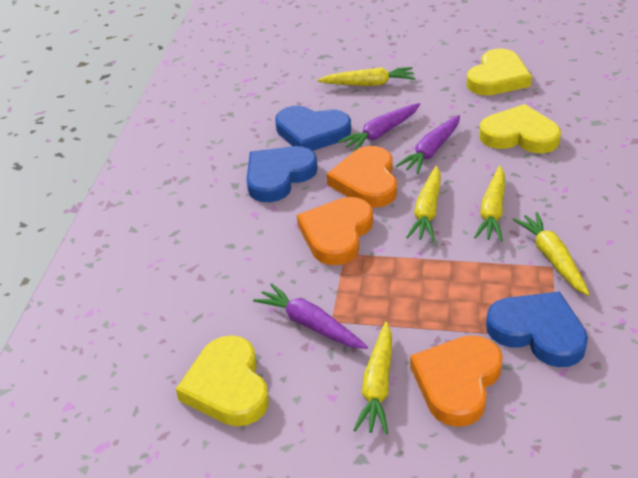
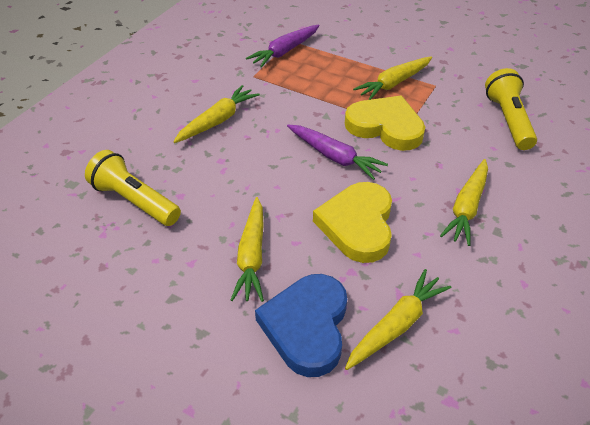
blue heart: 3 -> 1
orange heart: 3 -> 0
purple carrot: 3 -> 2
yellow flashlight: 0 -> 2
yellow heart: 3 -> 2

